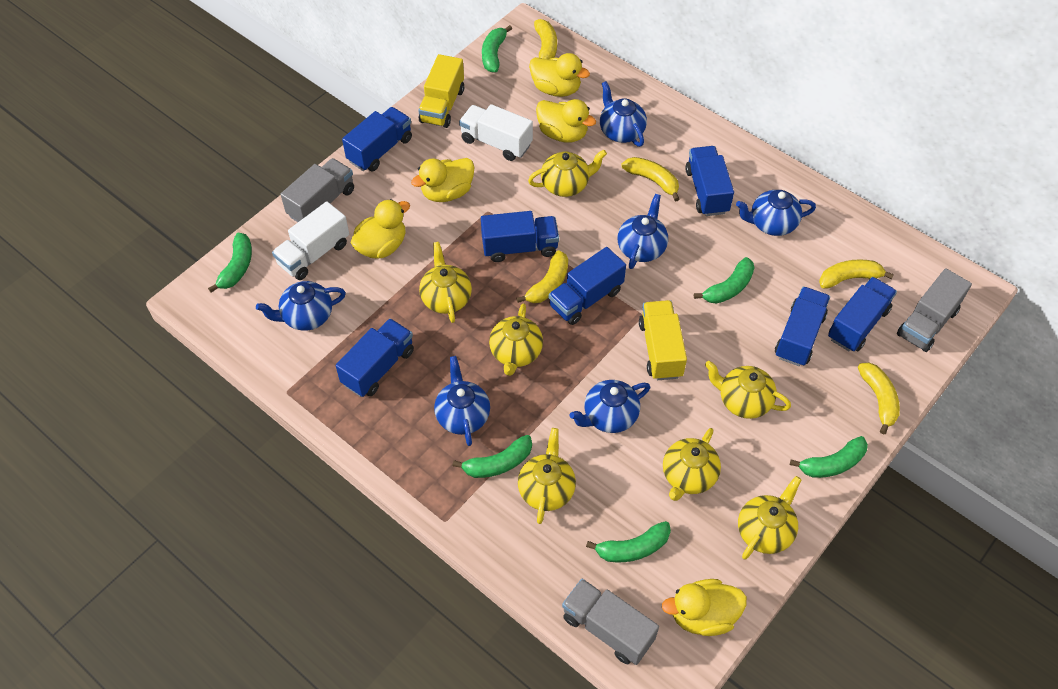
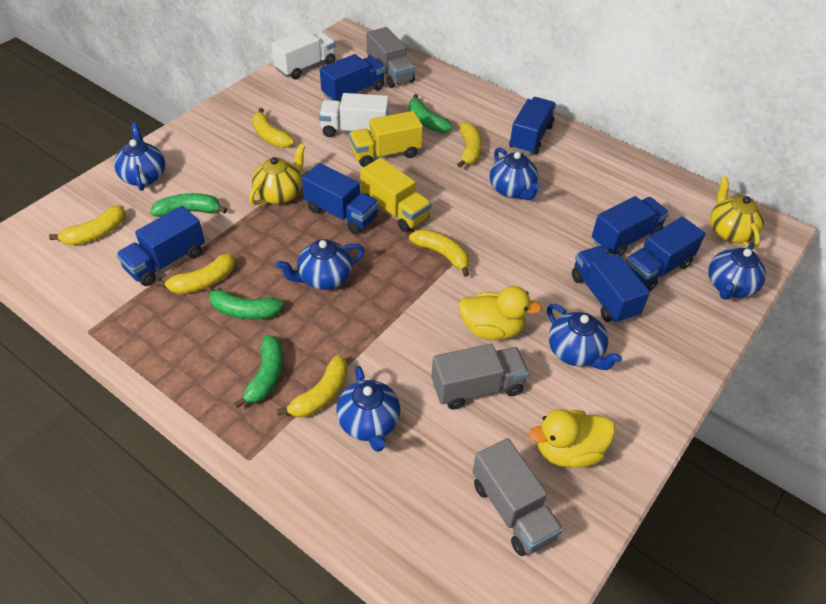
green banana: 6 -> 4
yellow banana: 5 -> 6
yellow duck: 5 -> 2
yellow teapot: 7 -> 2

